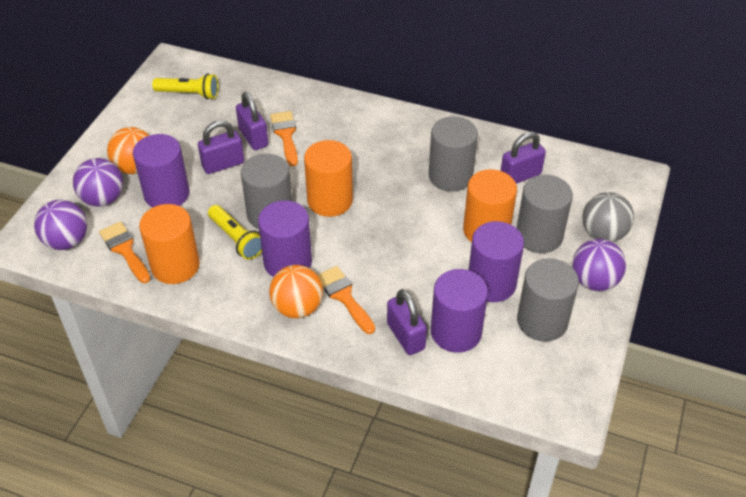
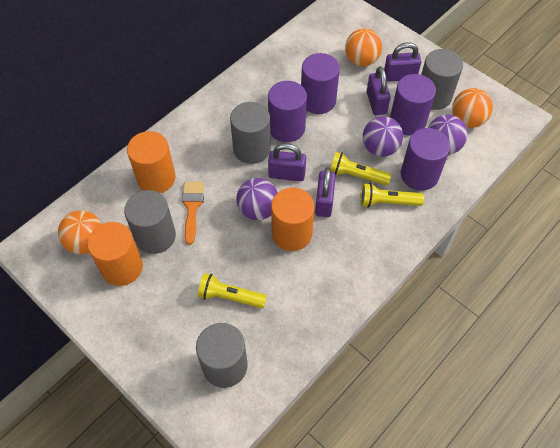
grey ball: 1 -> 0
orange ball: 2 -> 3
orange brush: 3 -> 1
yellow flashlight: 2 -> 3

